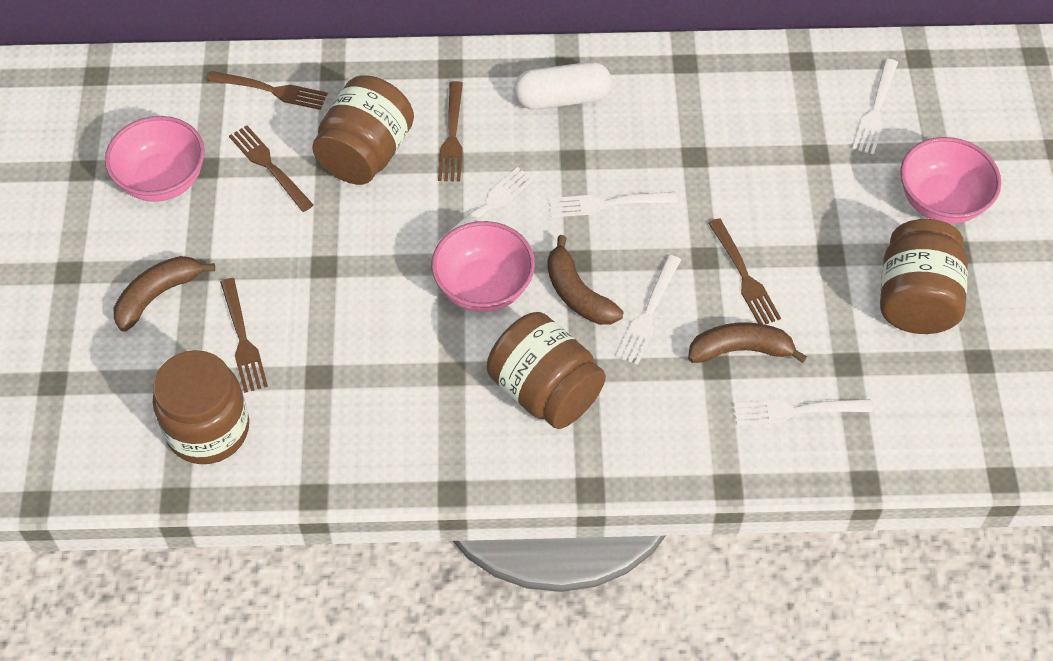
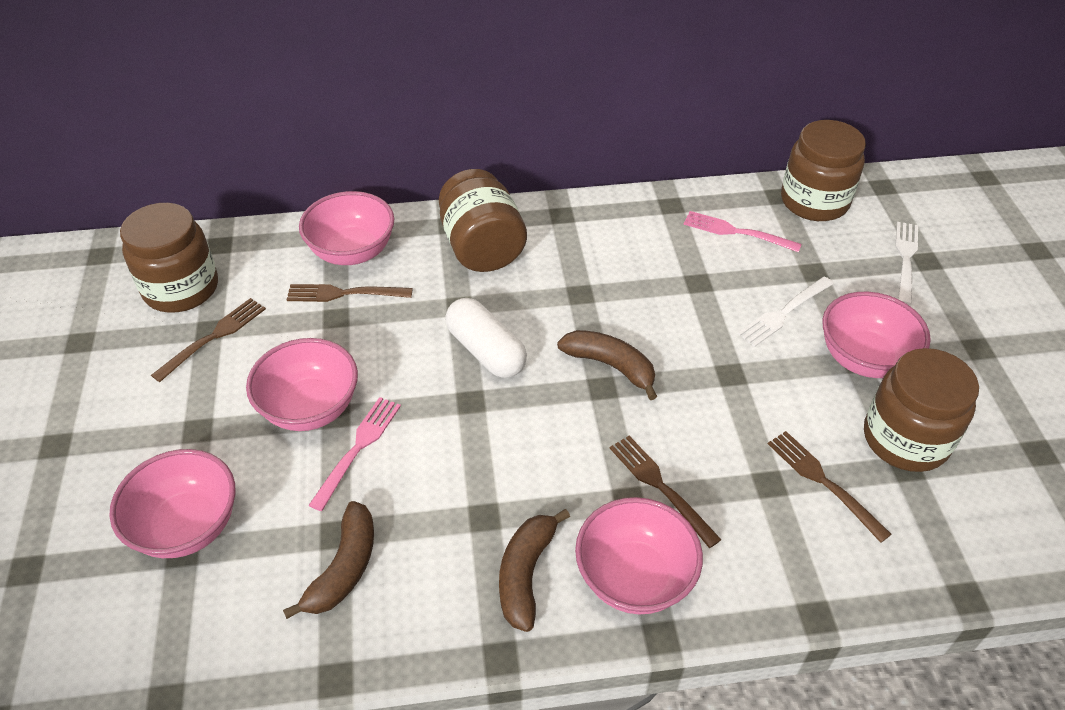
brown fork: 5 -> 4
pink bowl: 3 -> 5
pink fork: 0 -> 2
white fork: 5 -> 2

